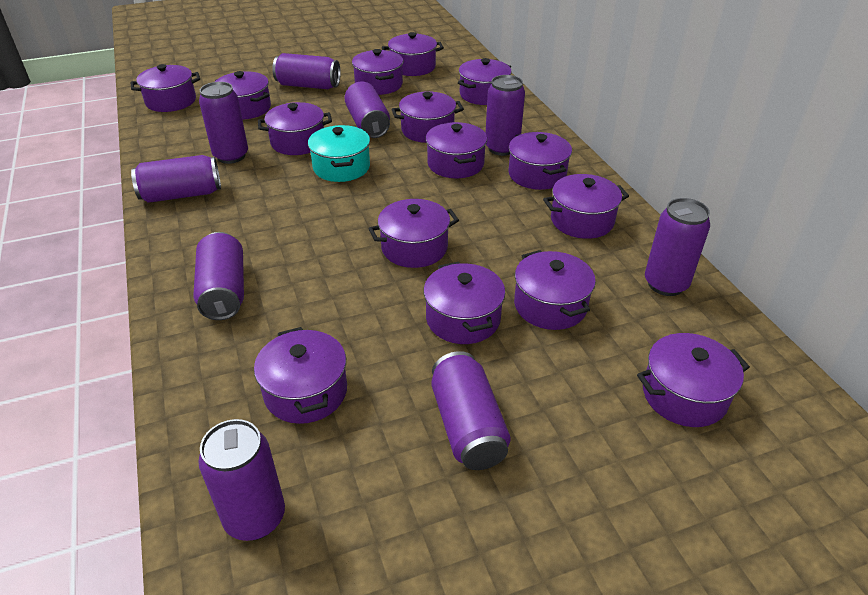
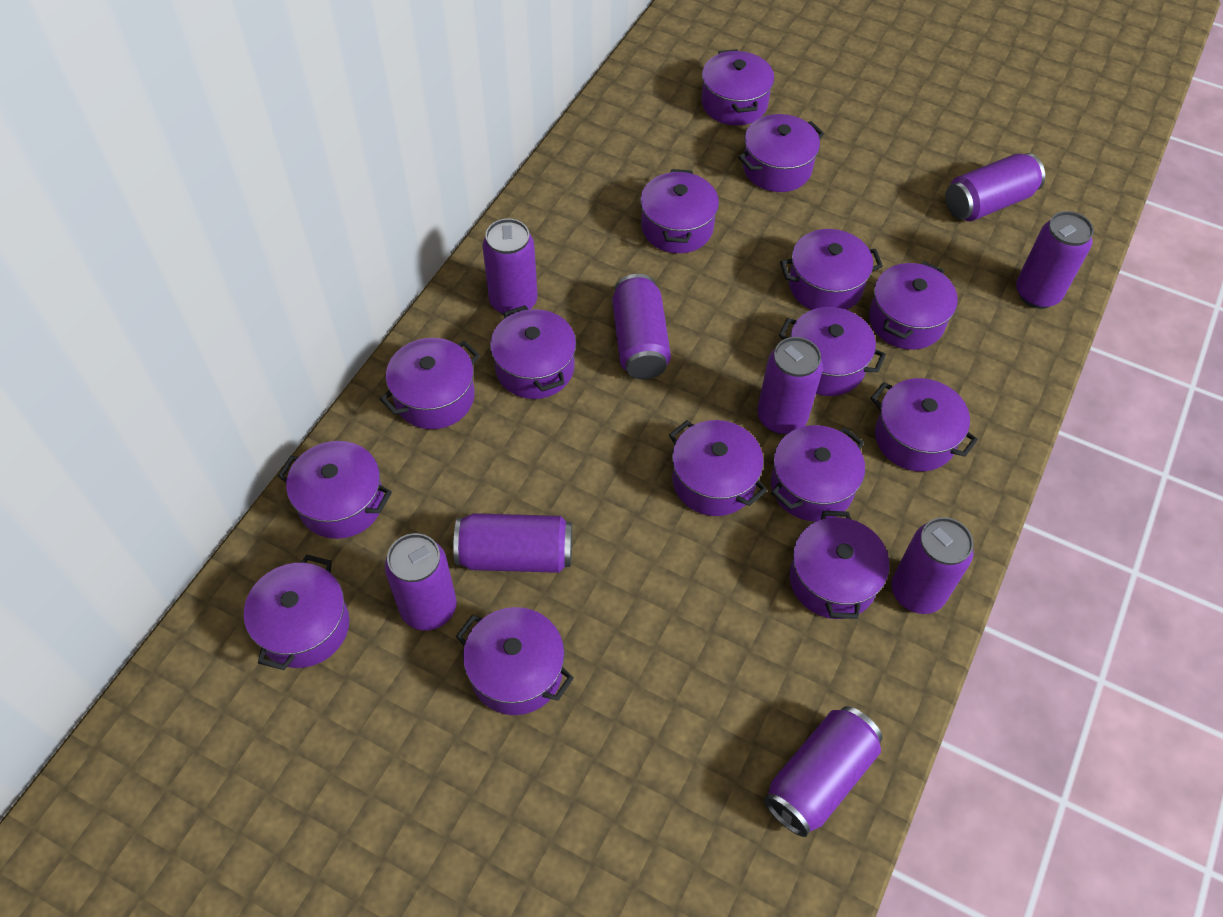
turquoise pot: 1 -> 0

